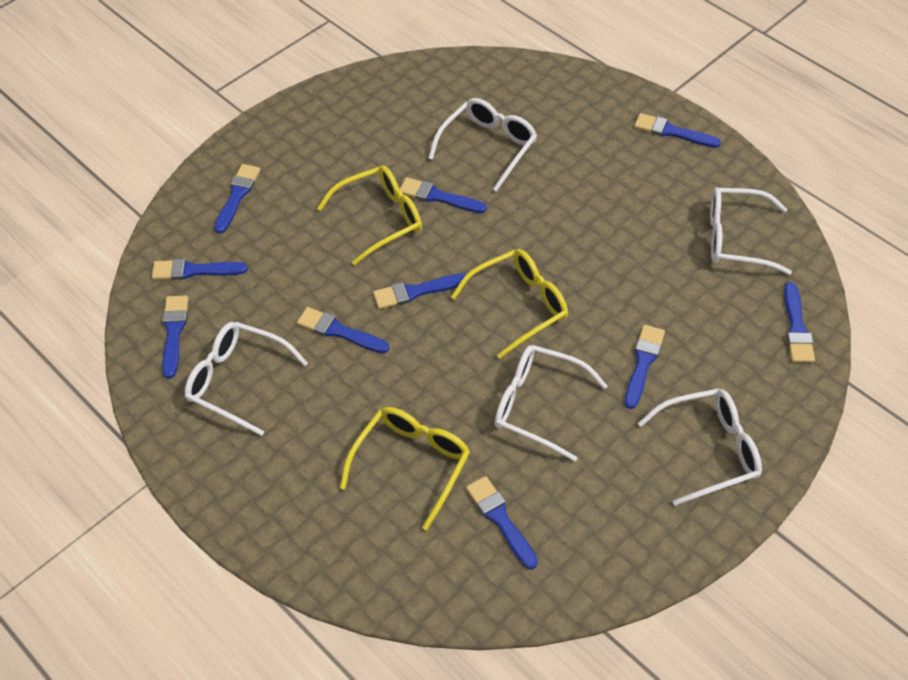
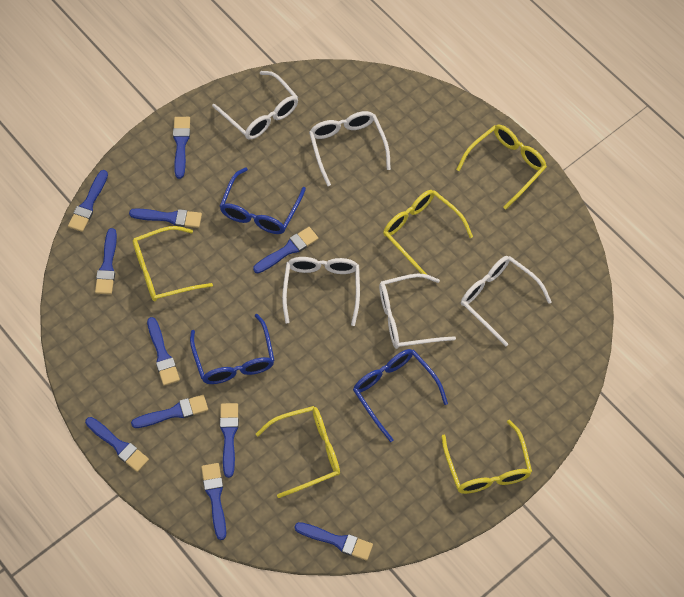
blue brush: 10 -> 11
blue glasses: 0 -> 3
yellow glasses: 3 -> 5

